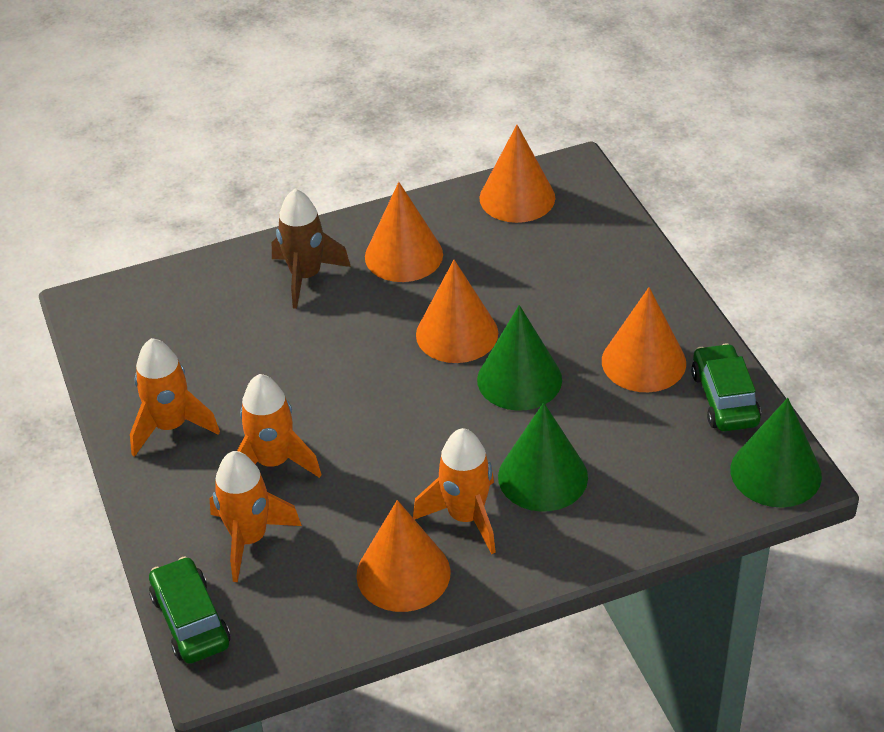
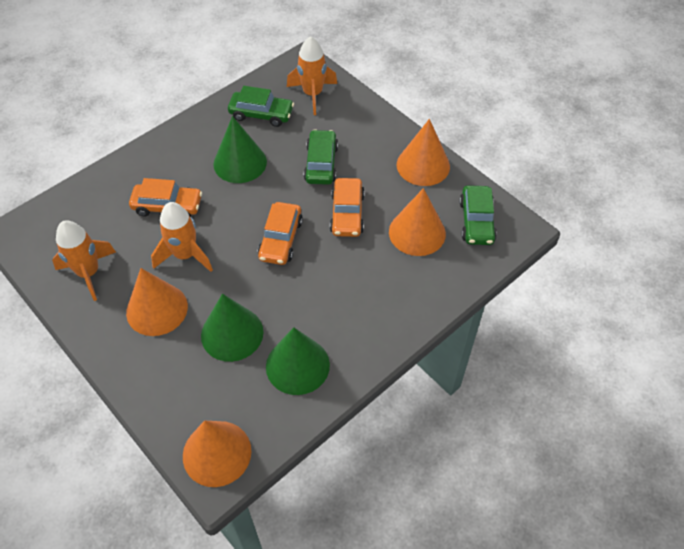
brown rocket: 1 -> 0
green car: 2 -> 3
orange car: 0 -> 3
orange cone: 5 -> 4
orange rocket: 4 -> 3

